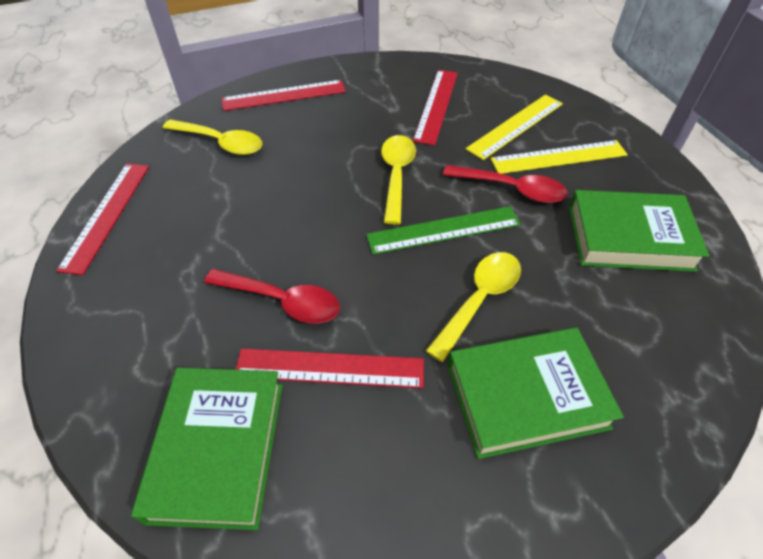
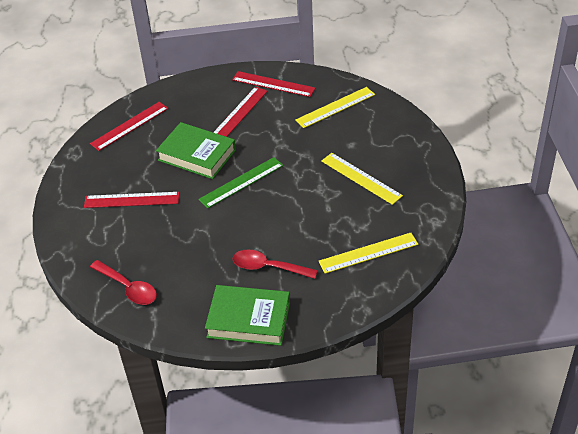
green book: 3 -> 2
yellow ruler: 2 -> 3
yellow spoon: 3 -> 0

